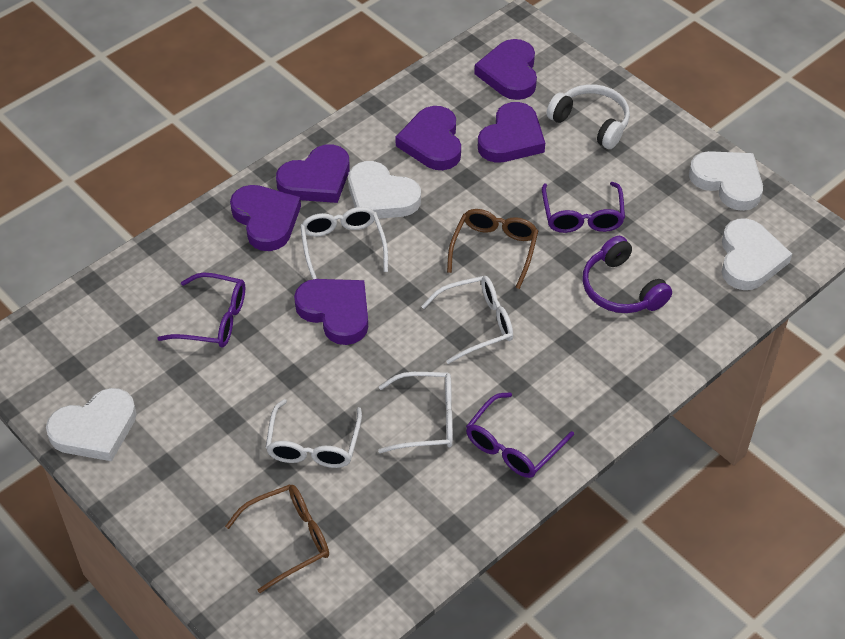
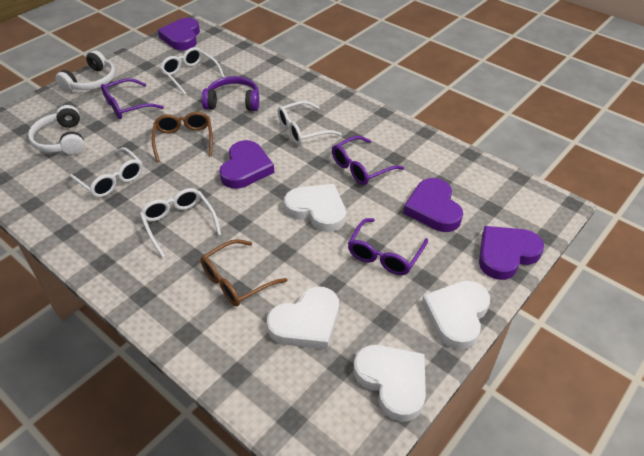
purple heart: 6 -> 4
white headphones: 1 -> 2

